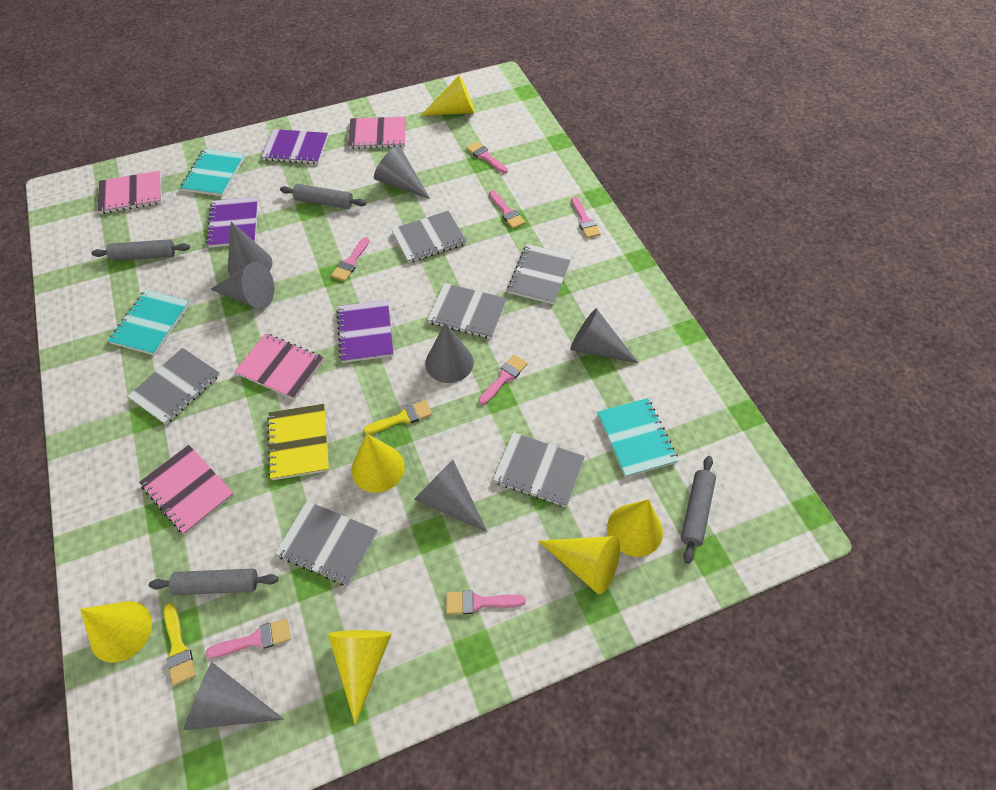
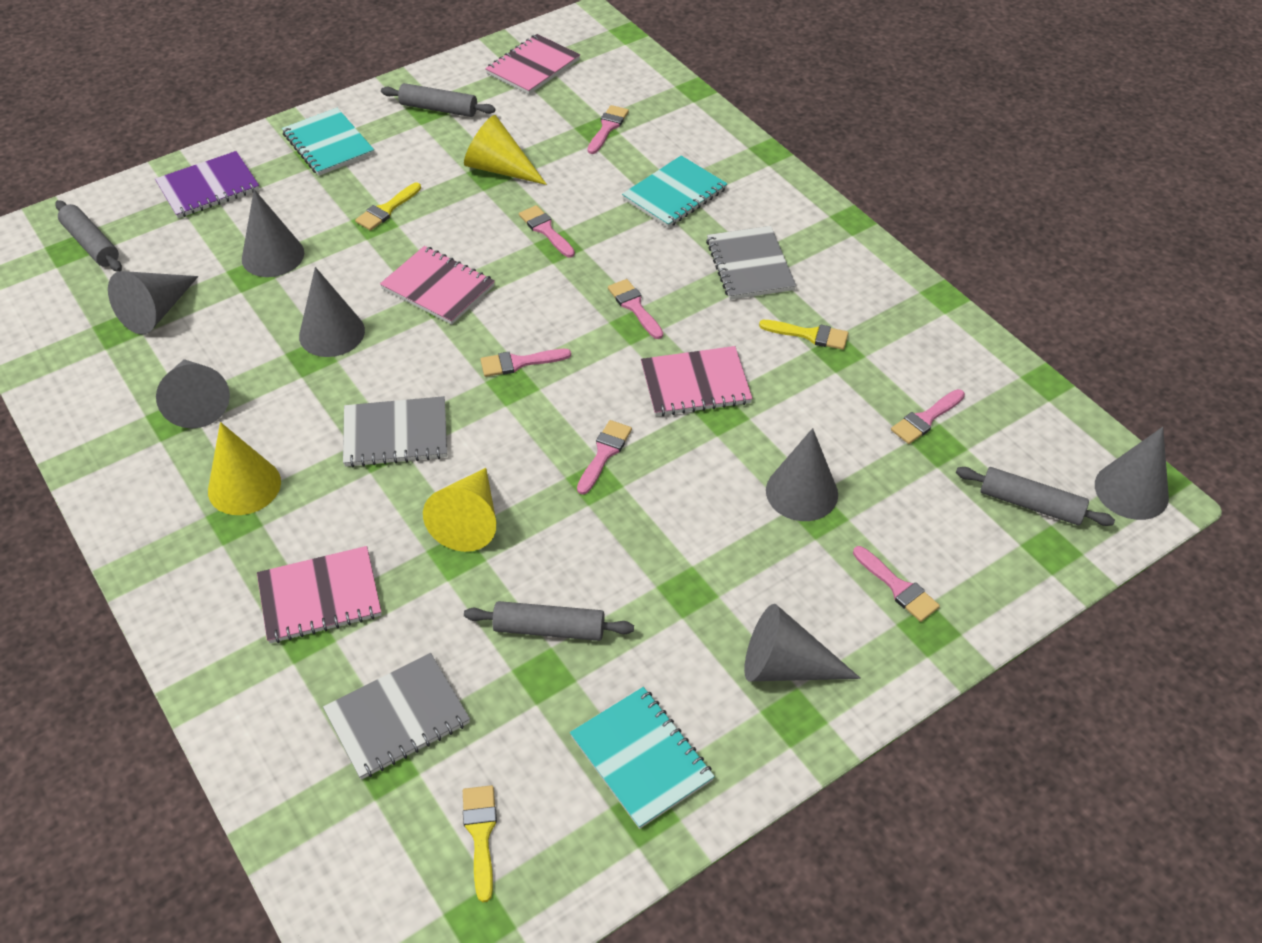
grey notebook: 6 -> 3
purple notebook: 3 -> 1
yellow brush: 2 -> 3
yellow cone: 6 -> 3
yellow notebook: 1 -> 0

